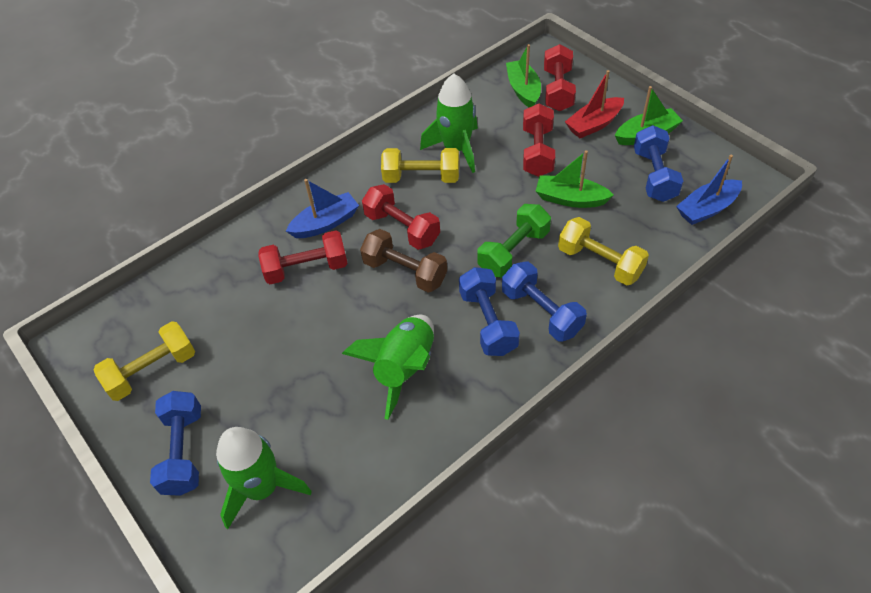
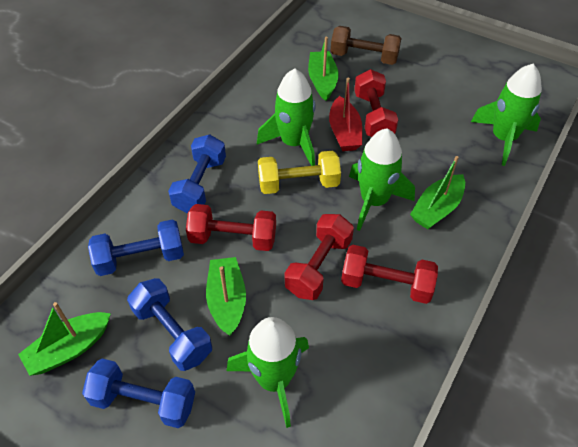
blue boat: 2 -> 0
green boat: 3 -> 4
green dumbbell: 1 -> 0
green rocket: 3 -> 4
yellow dumbbell: 3 -> 1

